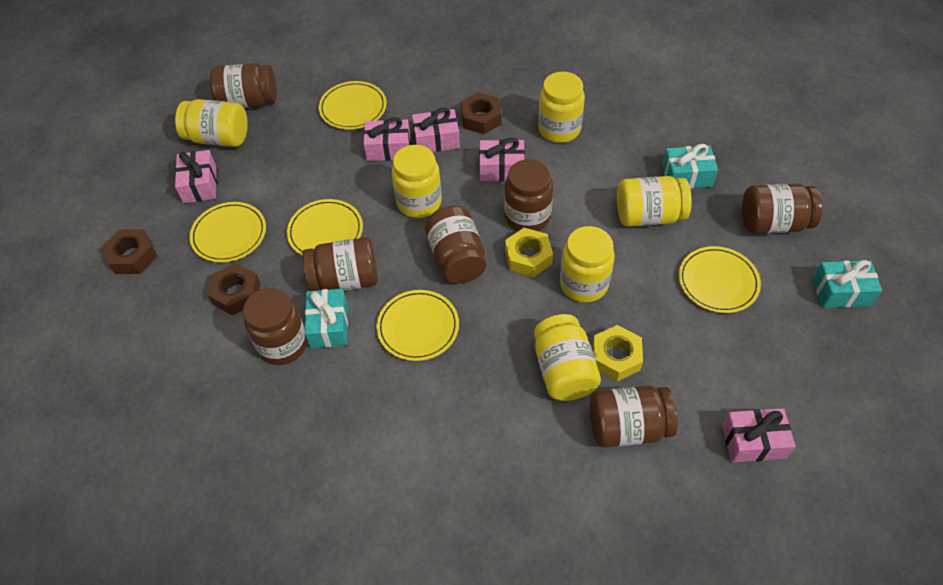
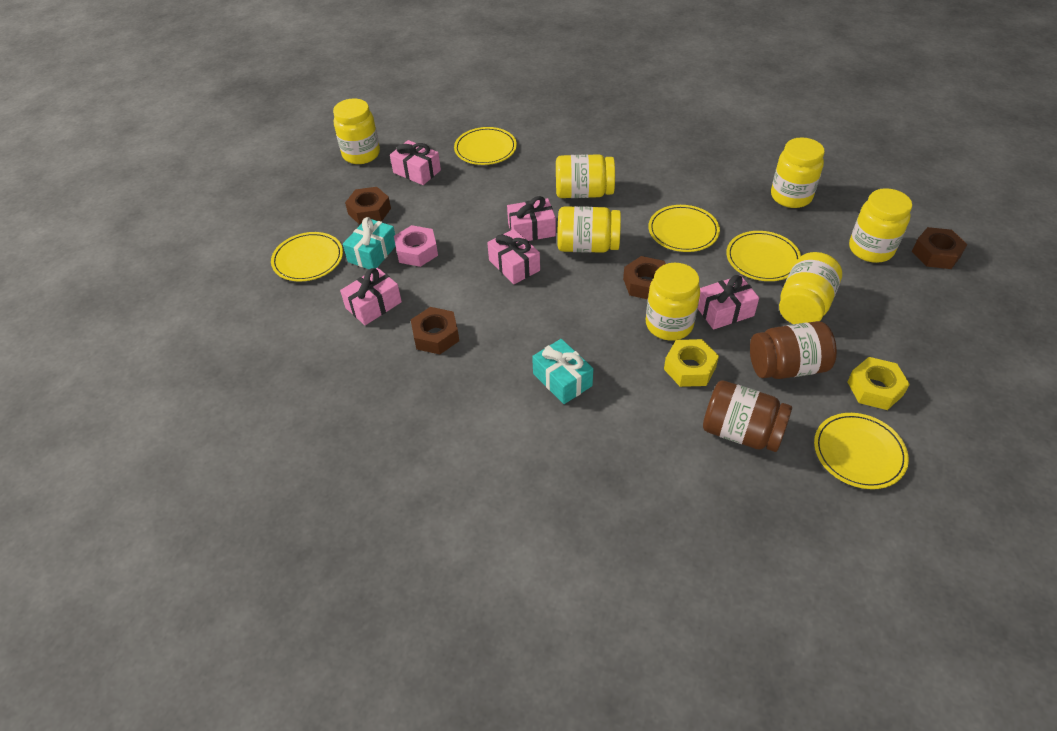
brown jar: 7 -> 2
brown nut: 3 -> 4
pink nut: 0 -> 1
turquoise gift: 3 -> 2
yellow jar: 6 -> 7

